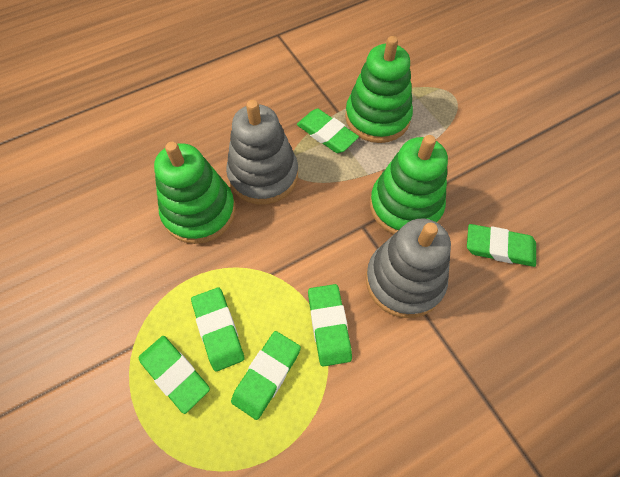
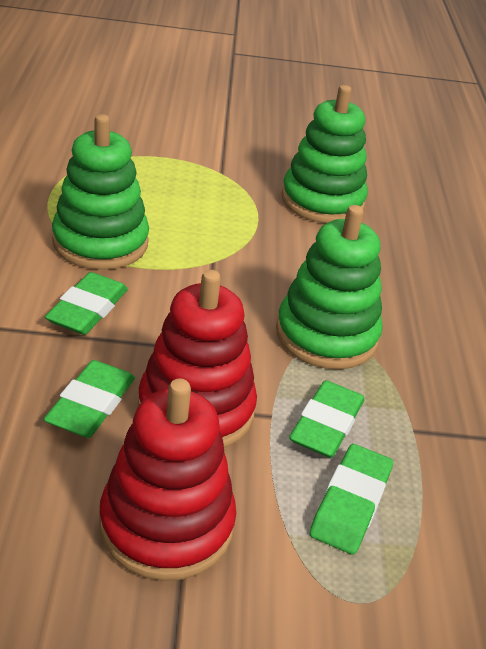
green eraser: 6 -> 4
grey stacking toy: 2 -> 0
red stacking toy: 0 -> 2

